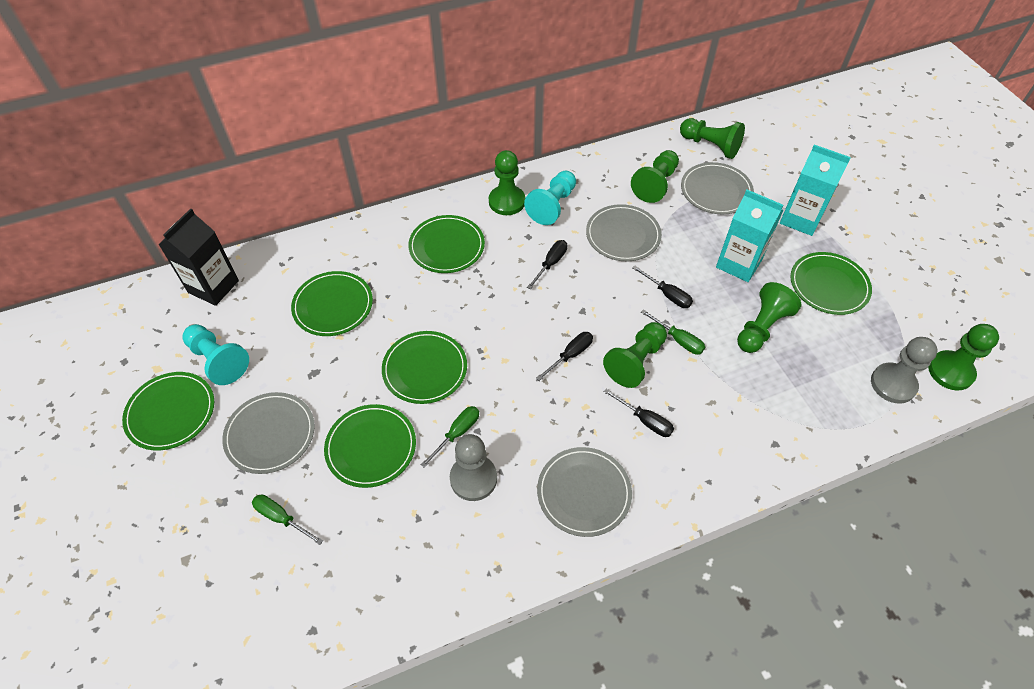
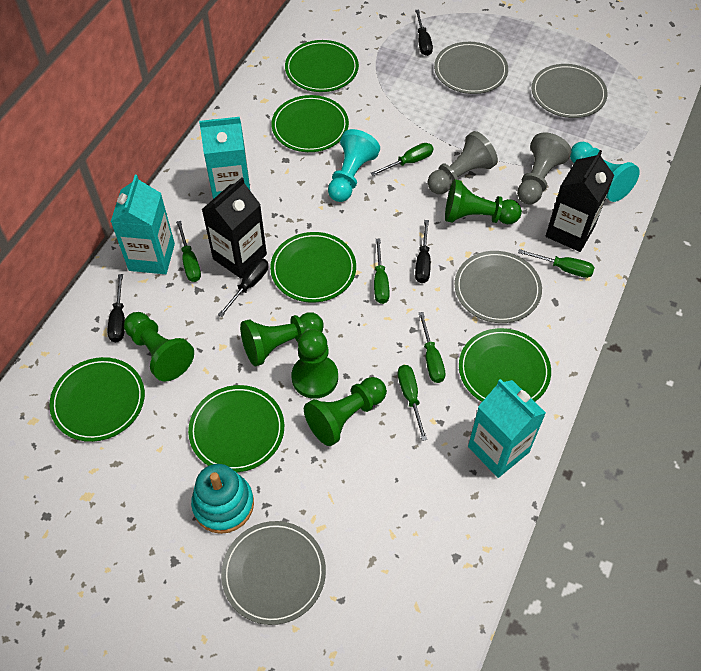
black carton: 1 -> 2
green pawn: 6 -> 5
green screwdriver: 3 -> 6
turquoise carton: 2 -> 3
turquoise stacking toy: 0 -> 1

